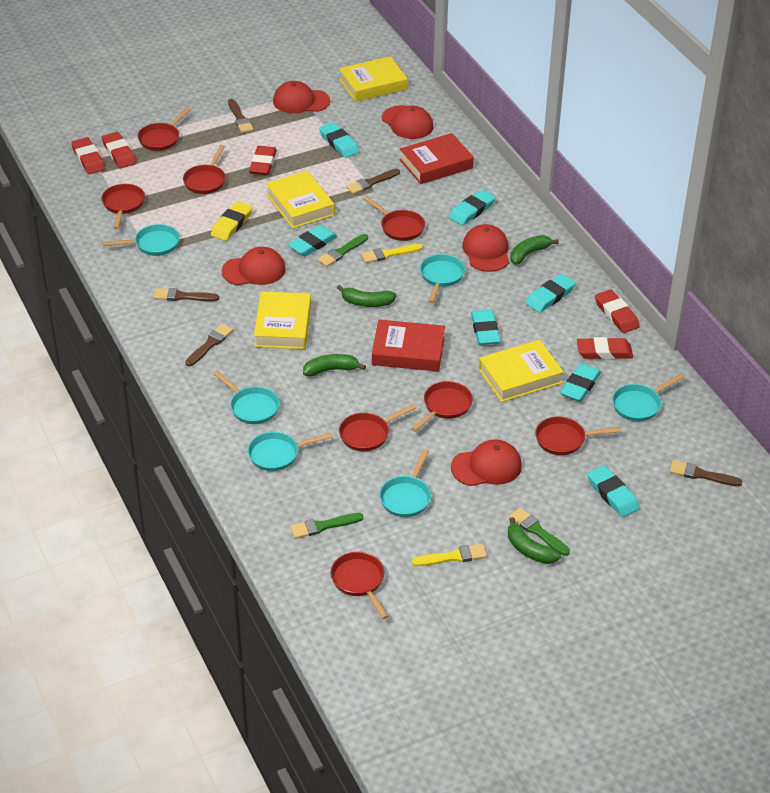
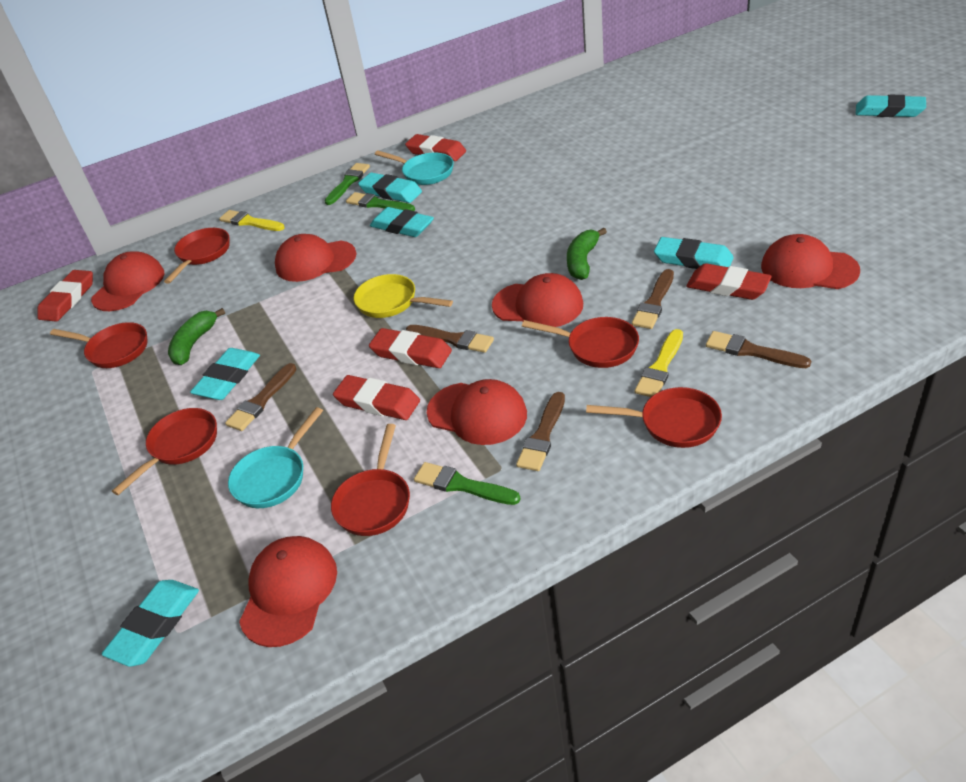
green banana: 4 -> 2
red book: 2 -> 0
red cap: 5 -> 6
red pan: 8 -> 6
turquoise eraser: 7 -> 6
turquoise pan: 6 -> 2
yellow book: 4 -> 0
yellow eraser: 1 -> 0
yellow pan: 0 -> 1

